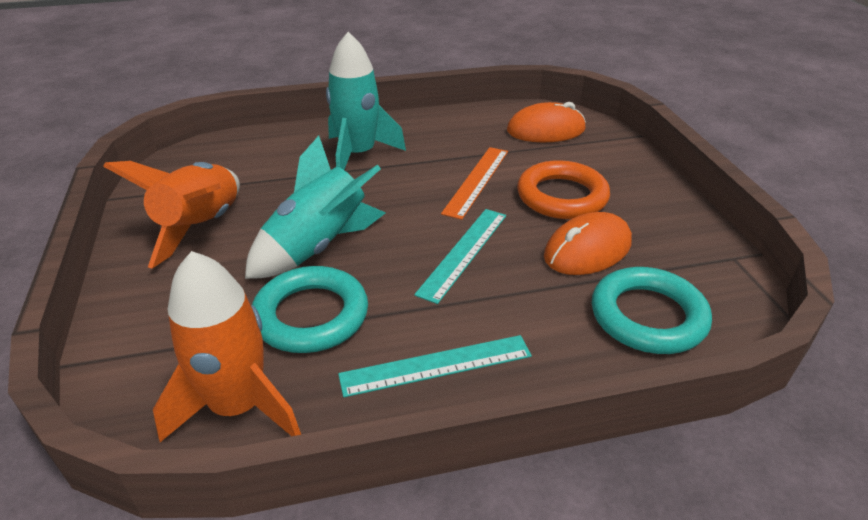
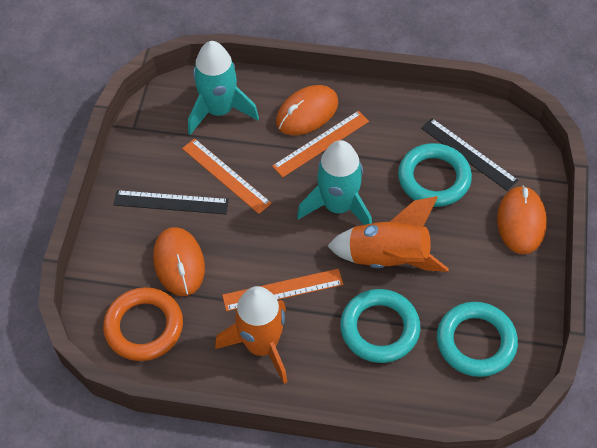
black ruler: 0 -> 2
orange mouse: 2 -> 3
orange ruler: 1 -> 3
turquoise ring: 2 -> 3
turquoise ruler: 2 -> 0

